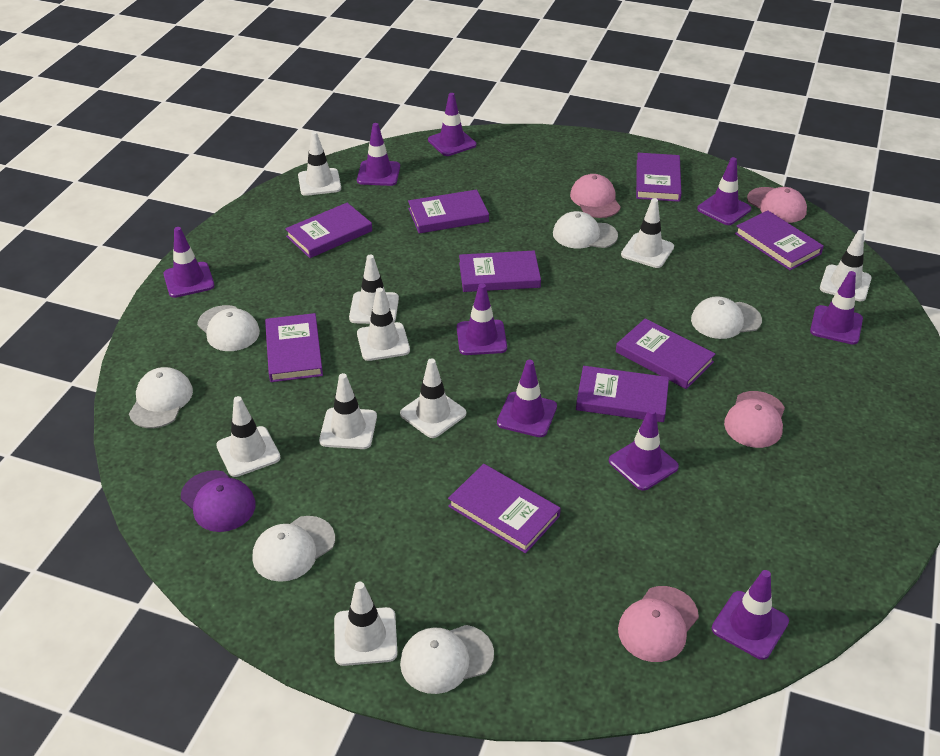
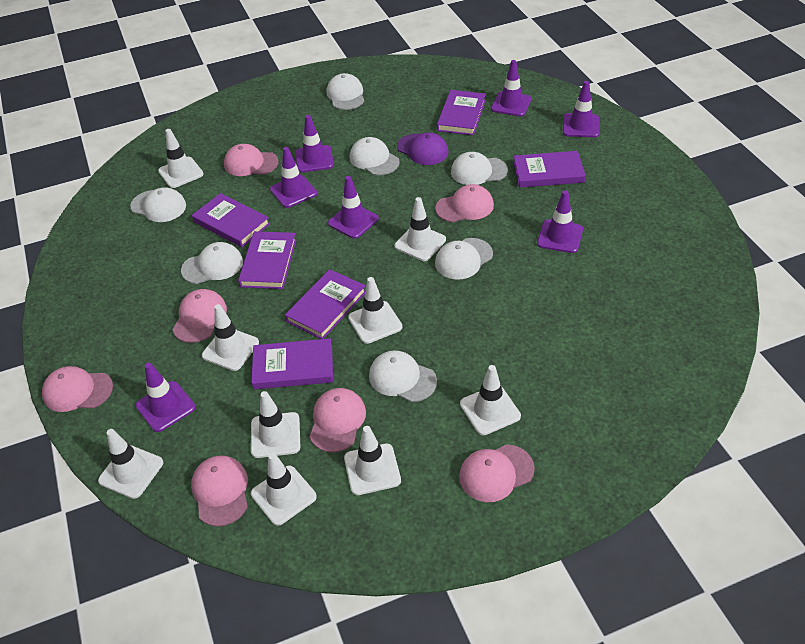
pink cap: 4 -> 7
purple book: 9 -> 6
purple traffic cone: 9 -> 7
white cap: 6 -> 7

